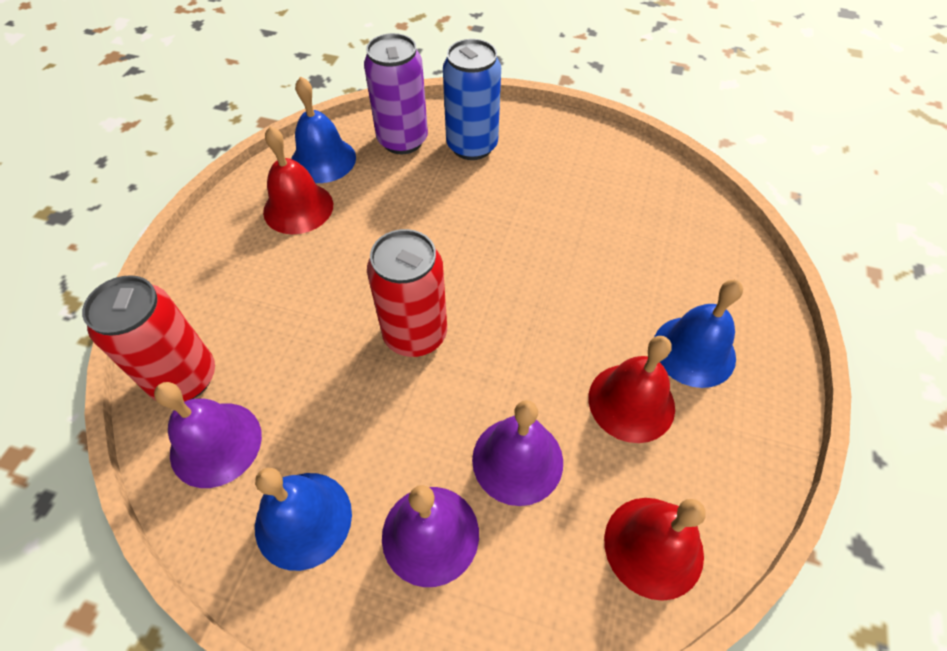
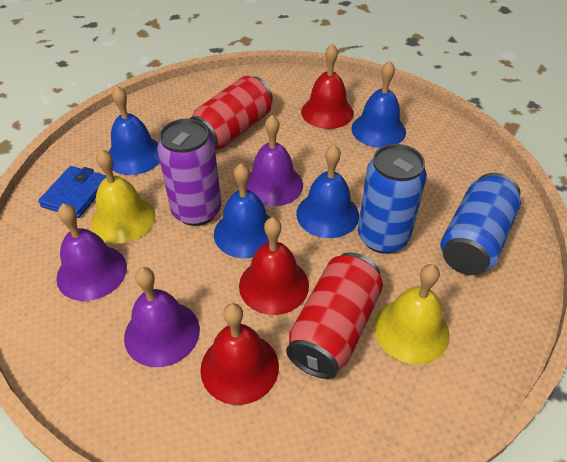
blue bell: 3 -> 4
blue can: 1 -> 2
blue wallet: 0 -> 1
yellow bell: 0 -> 2

